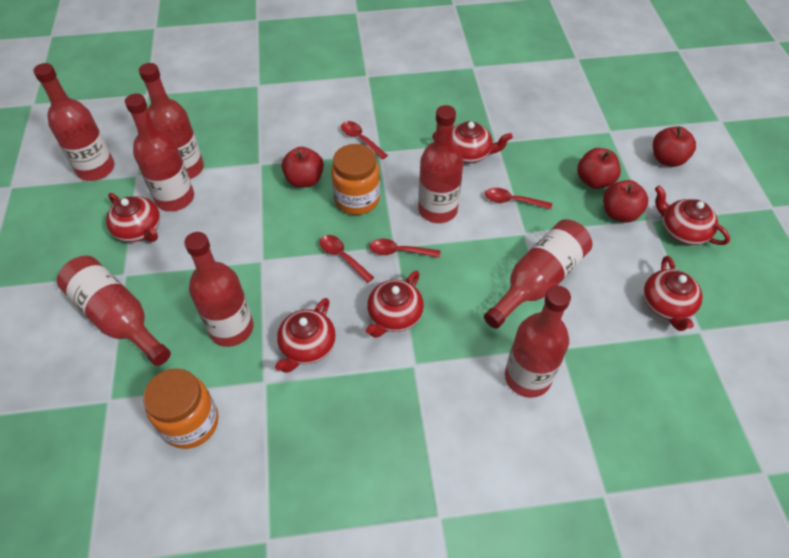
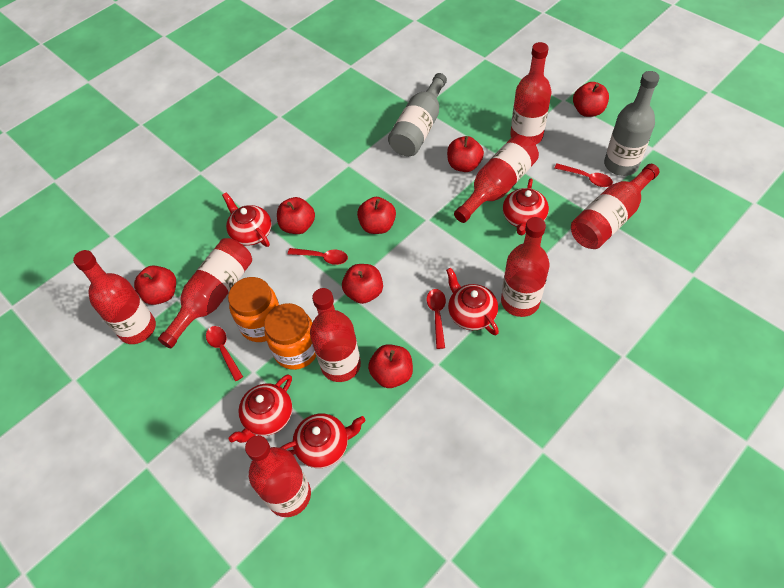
grey bottle: 0 -> 2
red apple: 4 -> 7
red teapot: 6 -> 5

